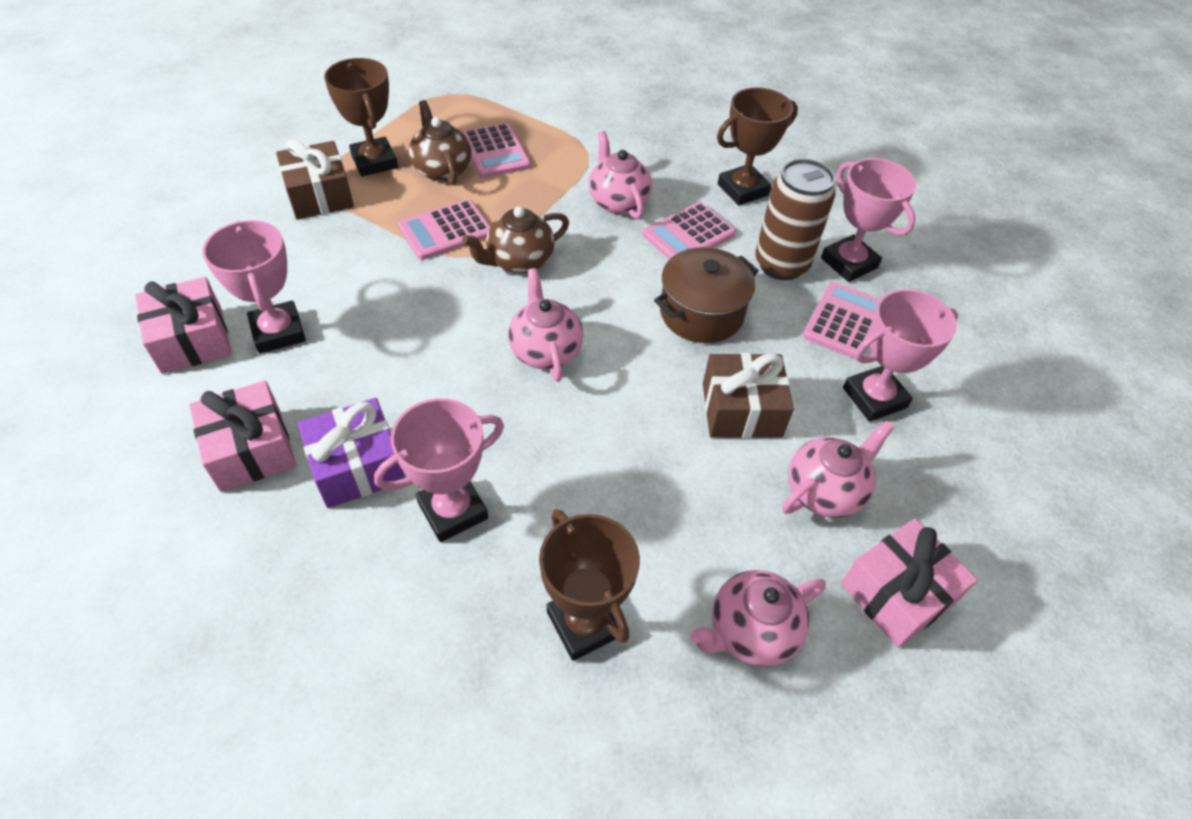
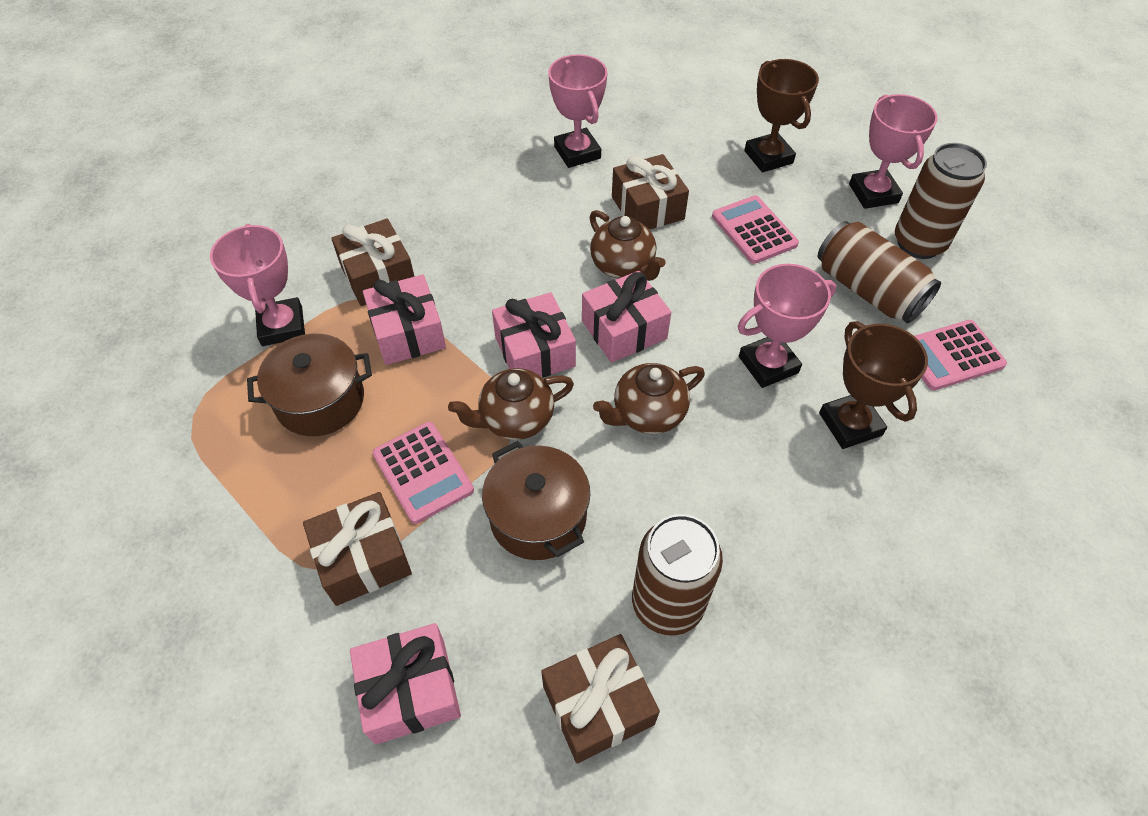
brown can: 1 -> 3
brown gift: 2 -> 4
brown pot: 1 -> 2
brown teapot: 2 -> 3
brown trophy: 3 -> 2
pink calculator: 4 -> 3
pink gift: 3 -> 4
pink teapot: 4 -> 0
purple gift: 1 -> 0

